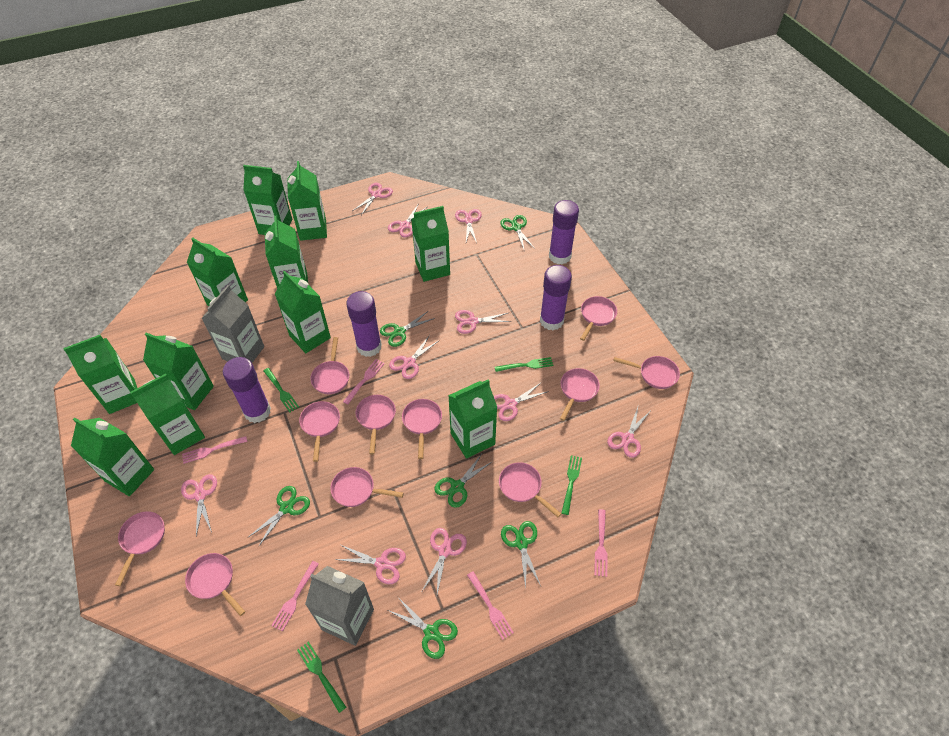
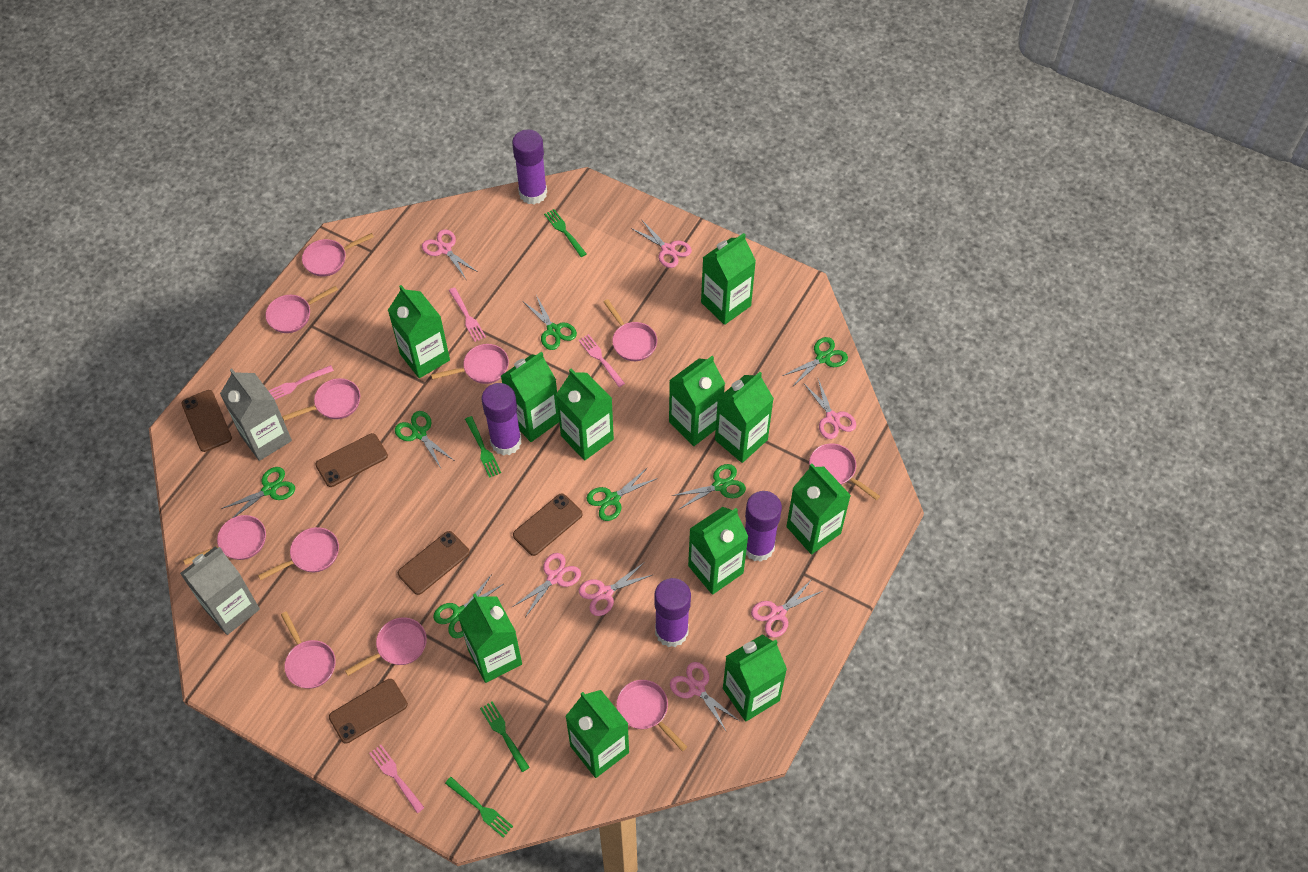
brown phone: 0 -> 5
green scissors: 6 -> 7
pink fork: 5 -> 4
pink scissors: 10 -> 7

